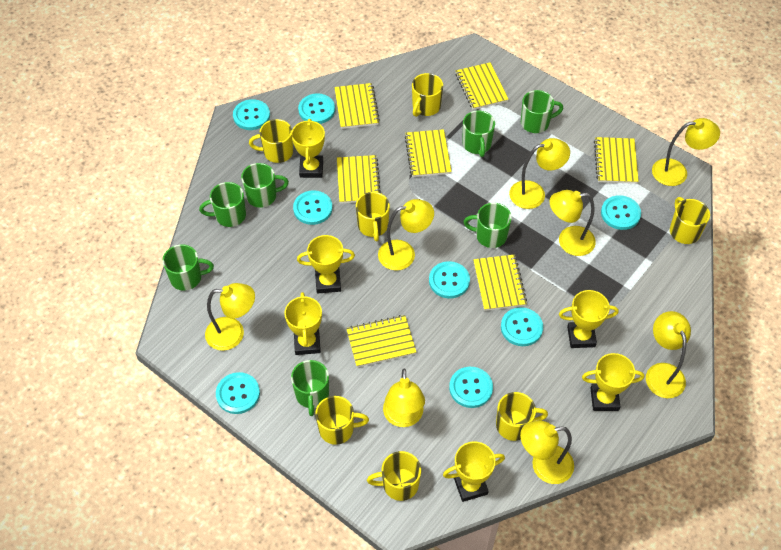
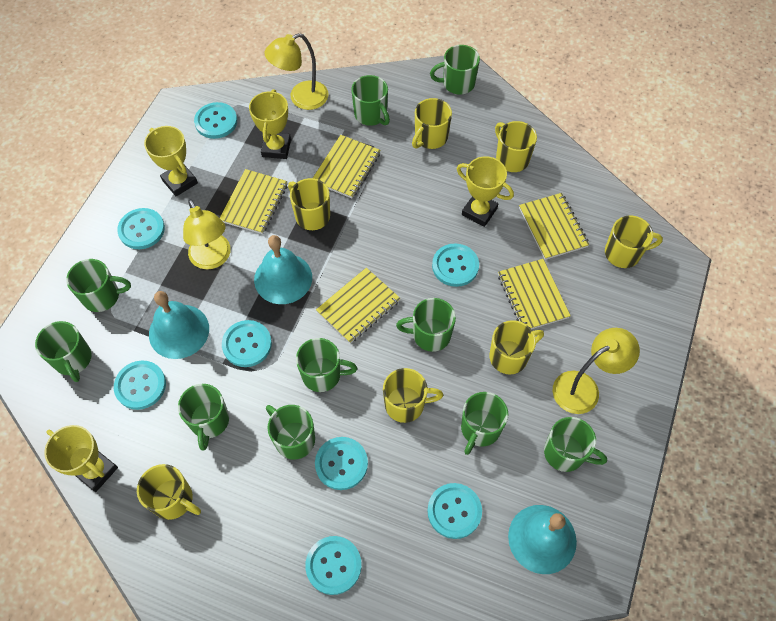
green mug: 7 -> 10
turquoise bell: 0 -> 3
yellow lamp: 8 -> 3
yellow notebook: 7 -> 5
yellow trophy: 6 -> 4

